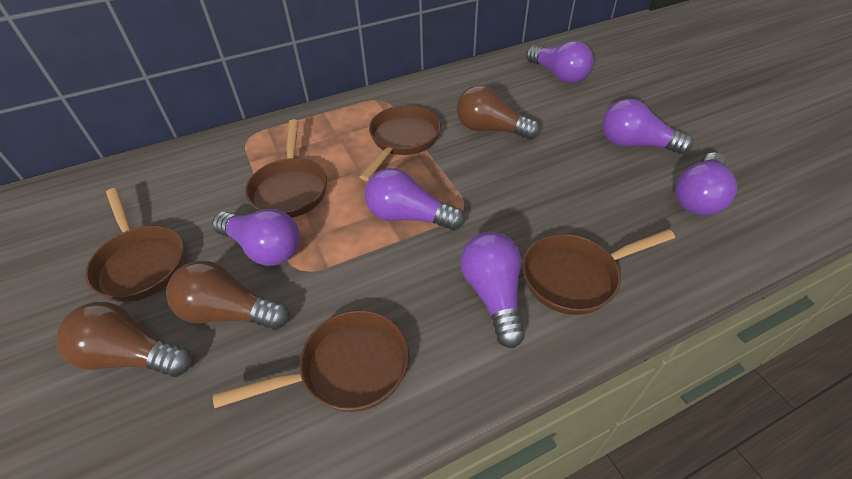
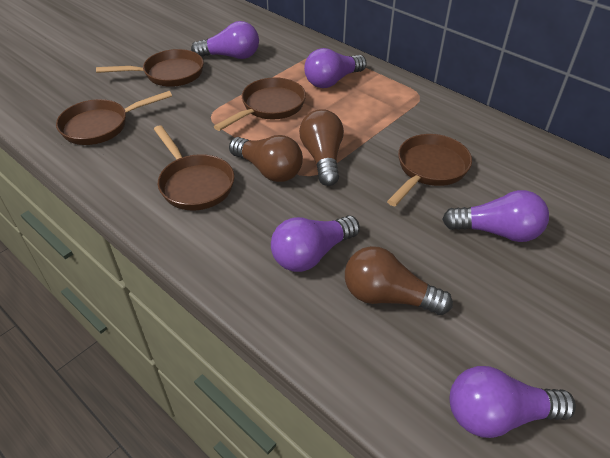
purple light bulb: 6 -> 5

